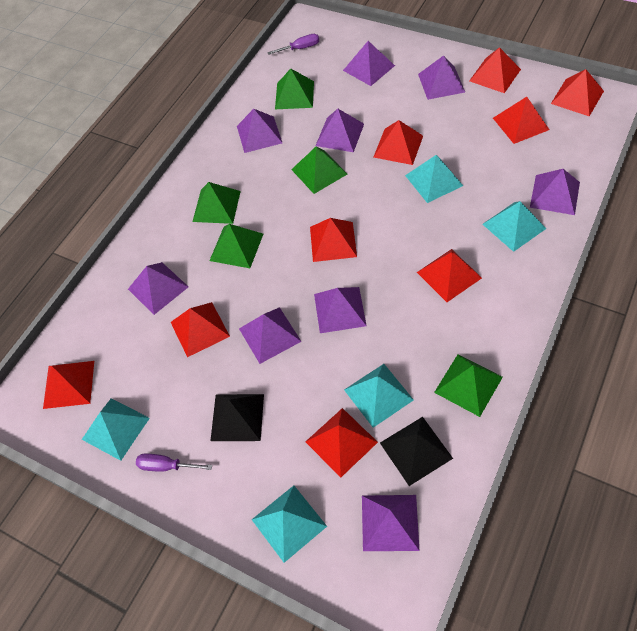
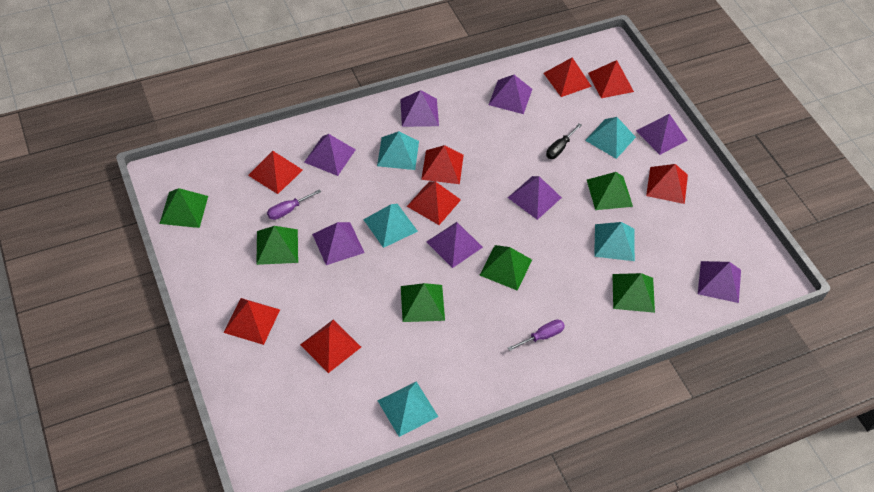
black pyramid: 2 -> 0
black screwdriver: 0 -> 1
green pyramid: 5 -> 6
purple pyramid: 9 -> 8
red pyramid: 9 -> 8

